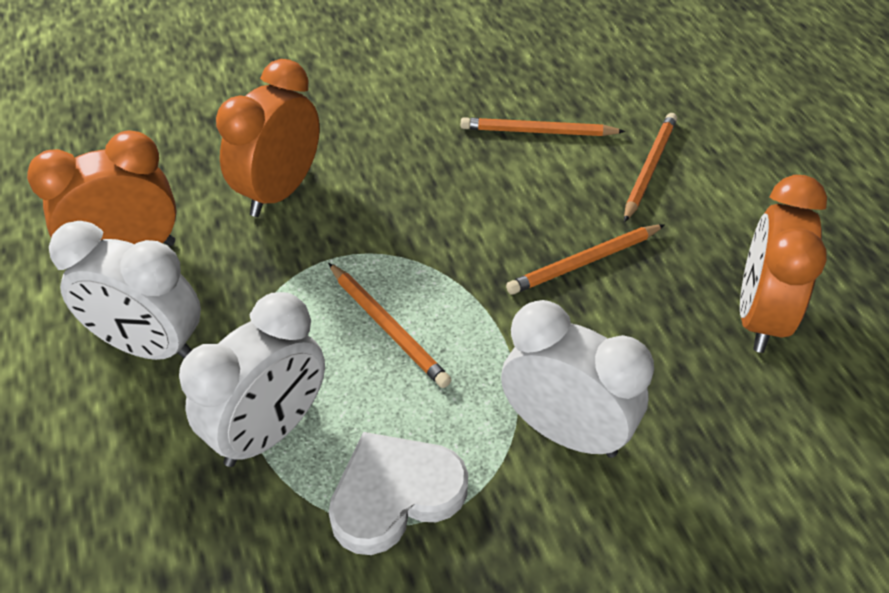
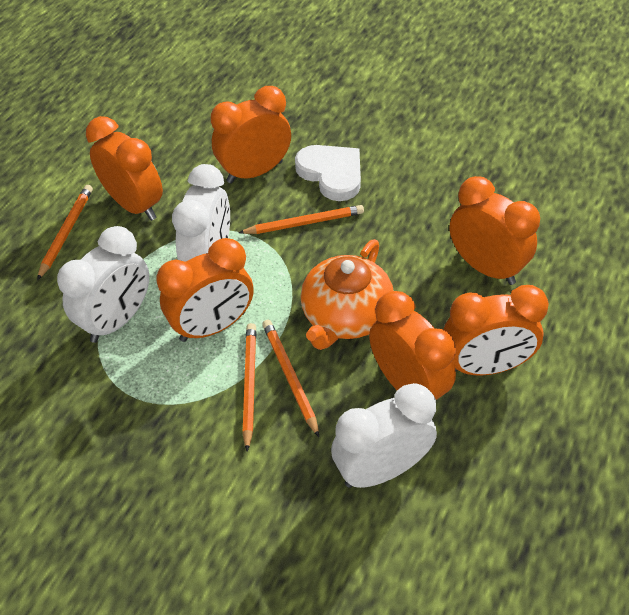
orange clock: 3 -> 6
orange teapot: 0 -> 1

